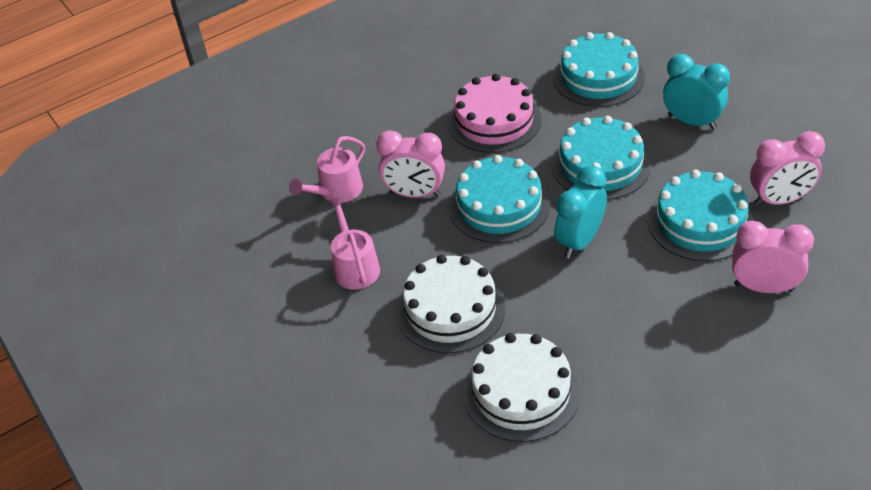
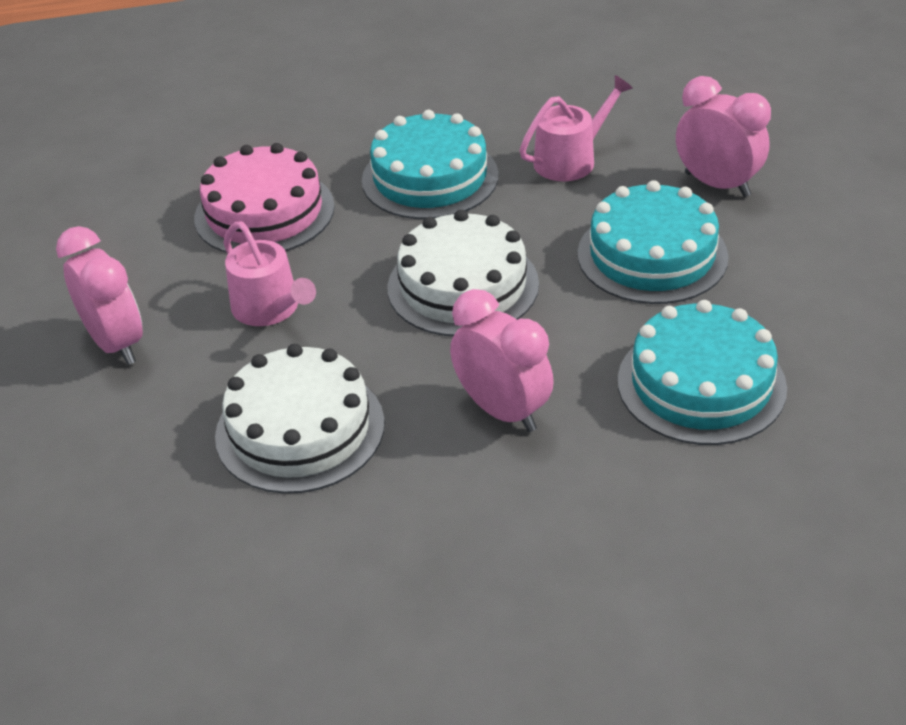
turquoise cake: 4 -> 3
turquoise clock: 2 -> 0

